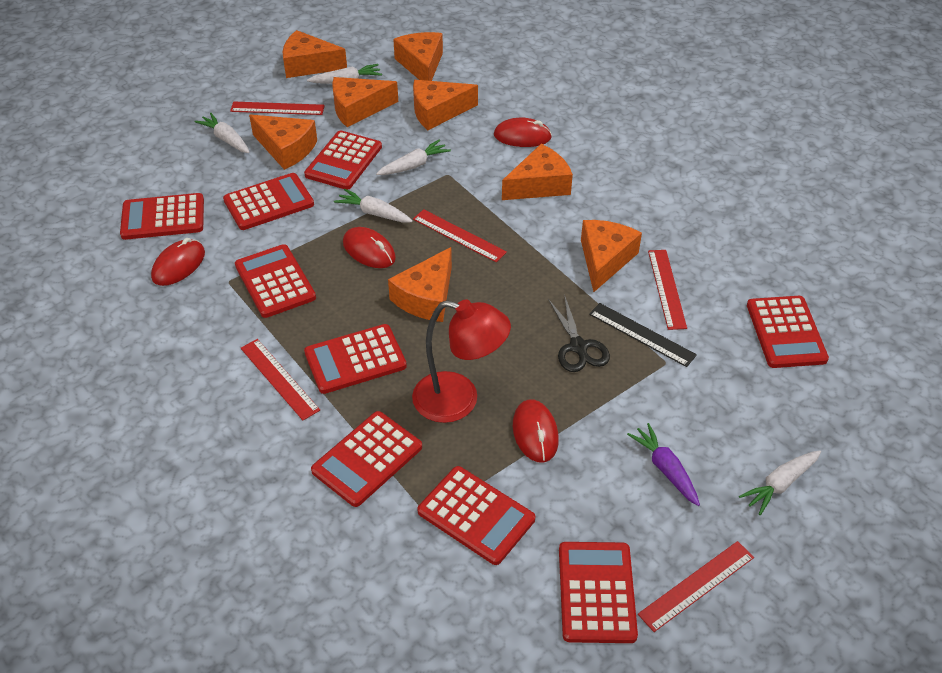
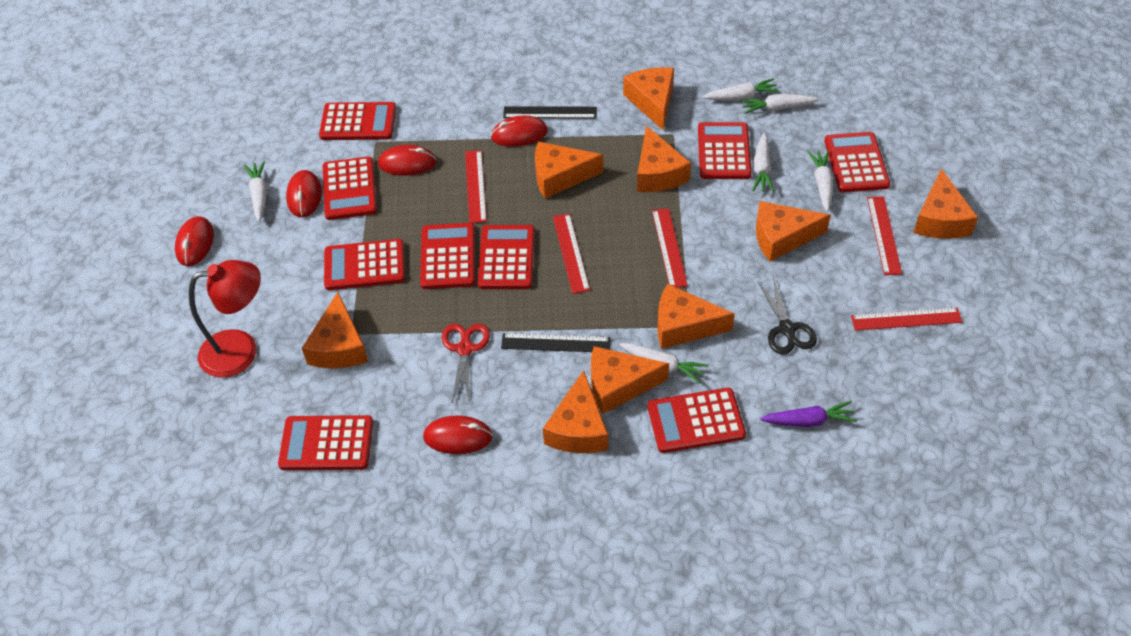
black ruler: 1 -> 2
orange cheese: 8 -> 9
red mouse: 4 -> 5
red scissors: 0 -> 1
white carrot: 5 -> 6

